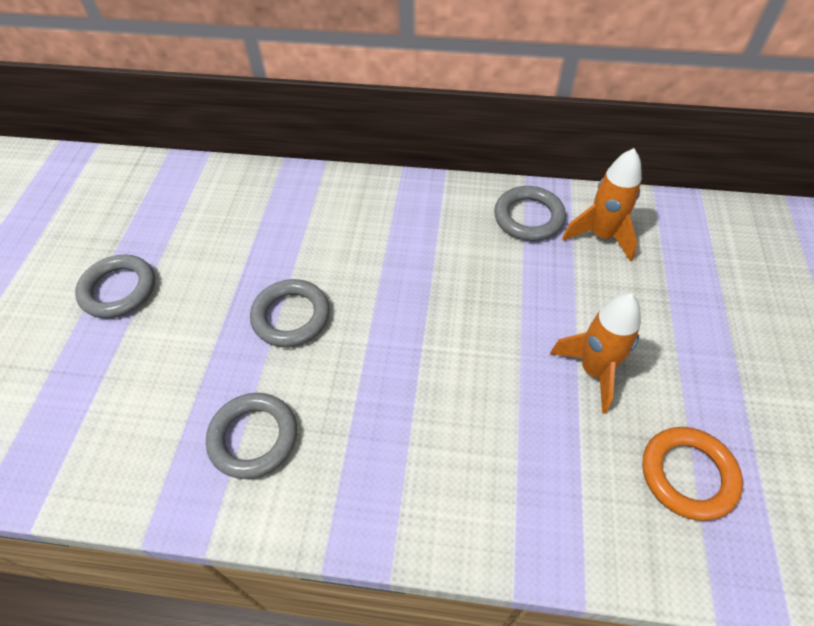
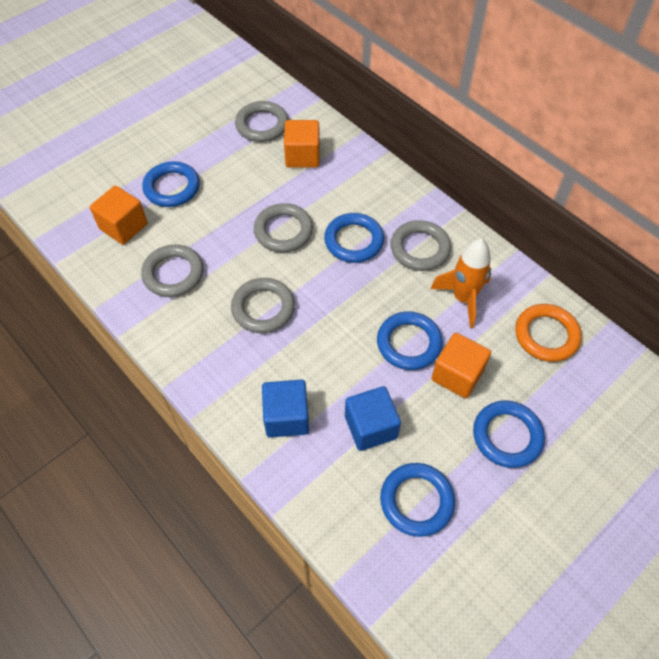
blue cube: 0 -> 2
blue ring: 0 -> 5
grey ring: 4 -> 5
orange cube: 0 -> 3
orange rocket: 2 -> 1

